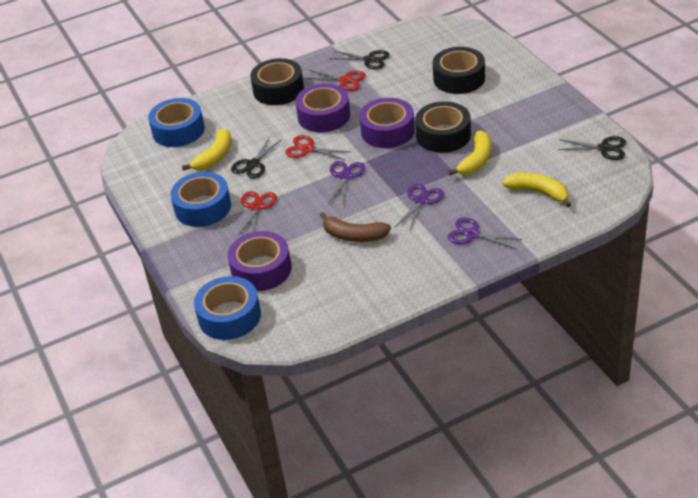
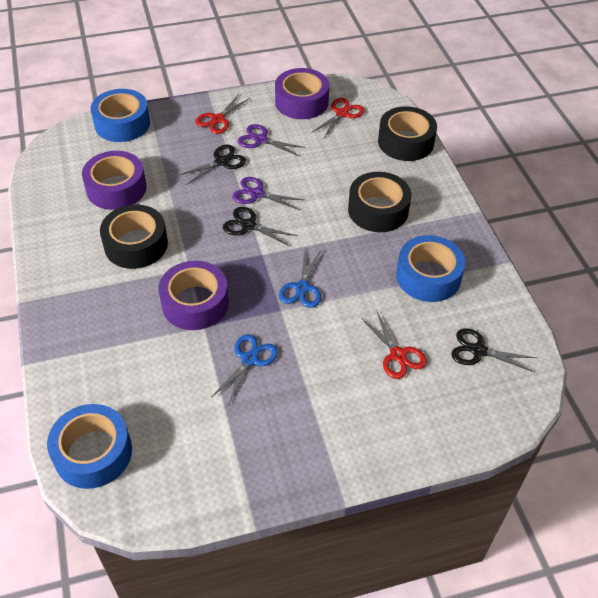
blue scissors: 0 -> 2
brown banana: 1 -> 0
purple scissors: 3 -> 2
yellow banana: 3 -> 0

